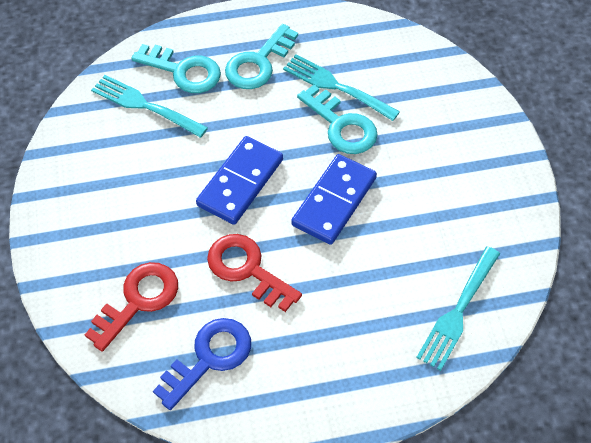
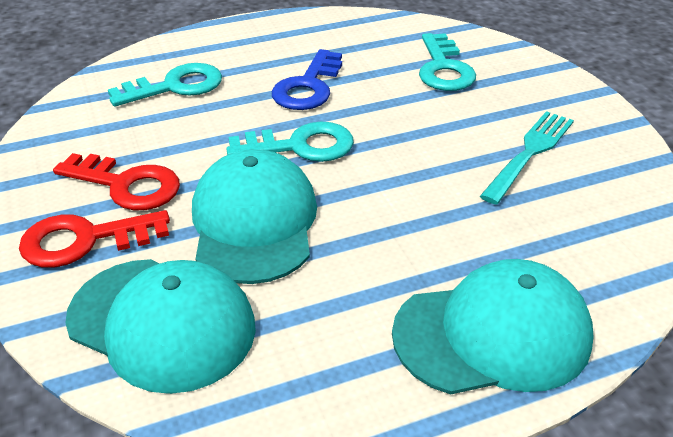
blue domino: 2 -> 0
turquoise cap: 0 -> 3
turquoise fork: 3 -> 1

